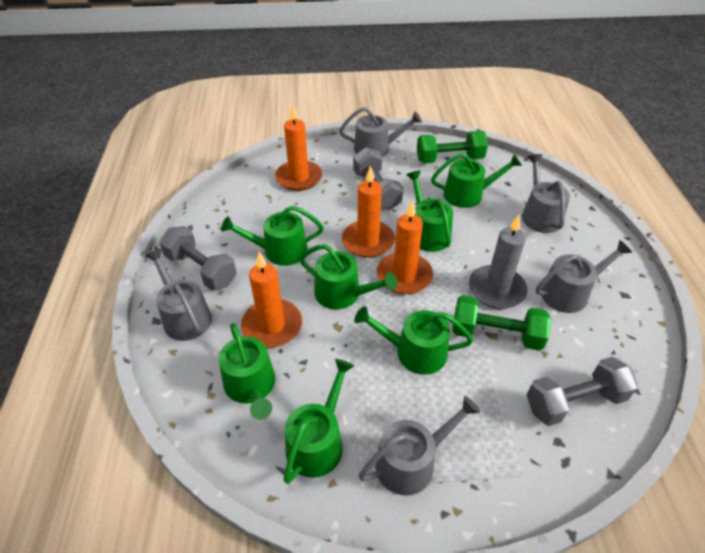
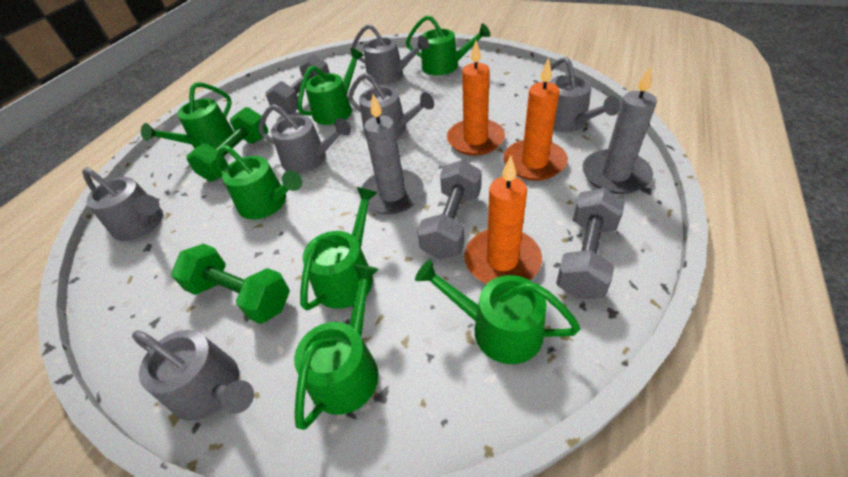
grey candle: 1 -> 2
grey watering can: 5 -> 6
orange candle: 4 -> 3

